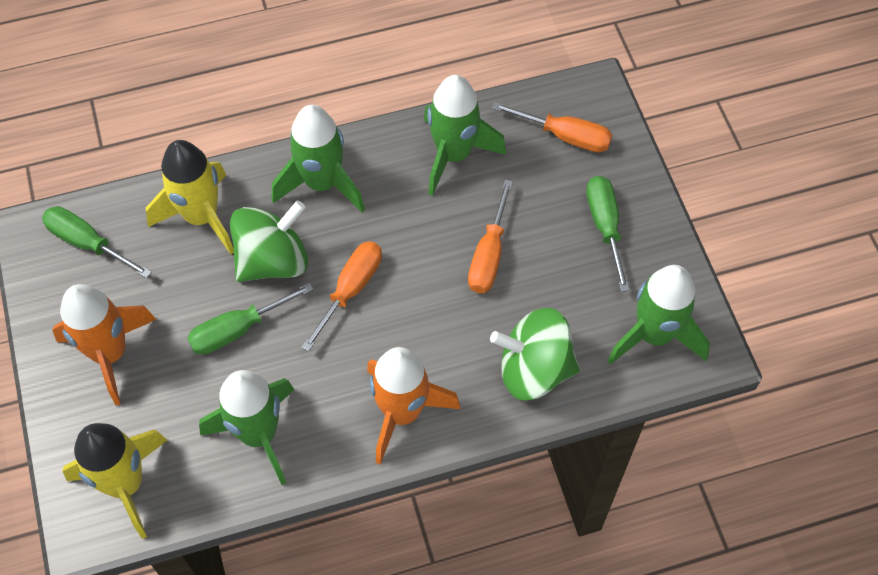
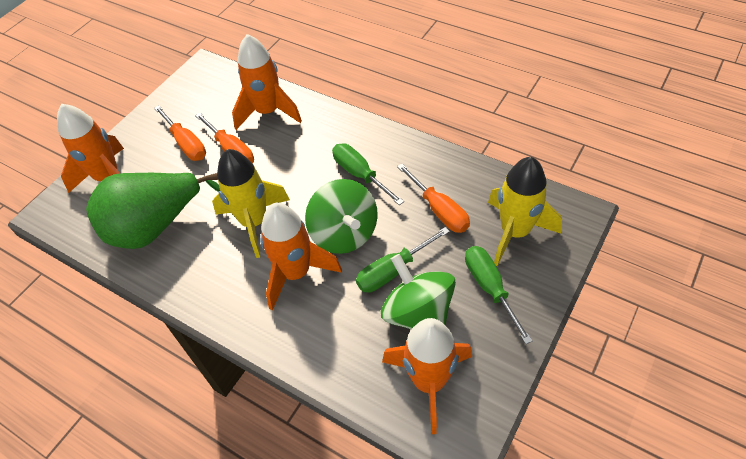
green pear: 0 -> 1
green rocket: 4 -> 0
orange rocket: 2 -> 4

